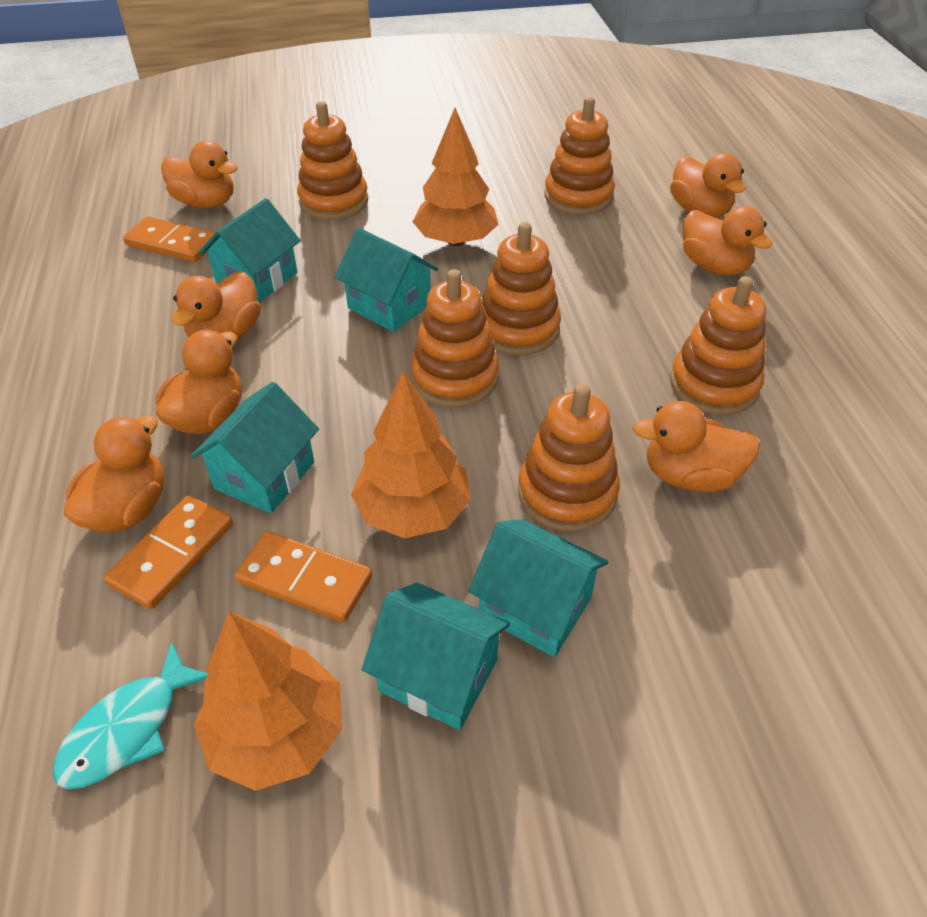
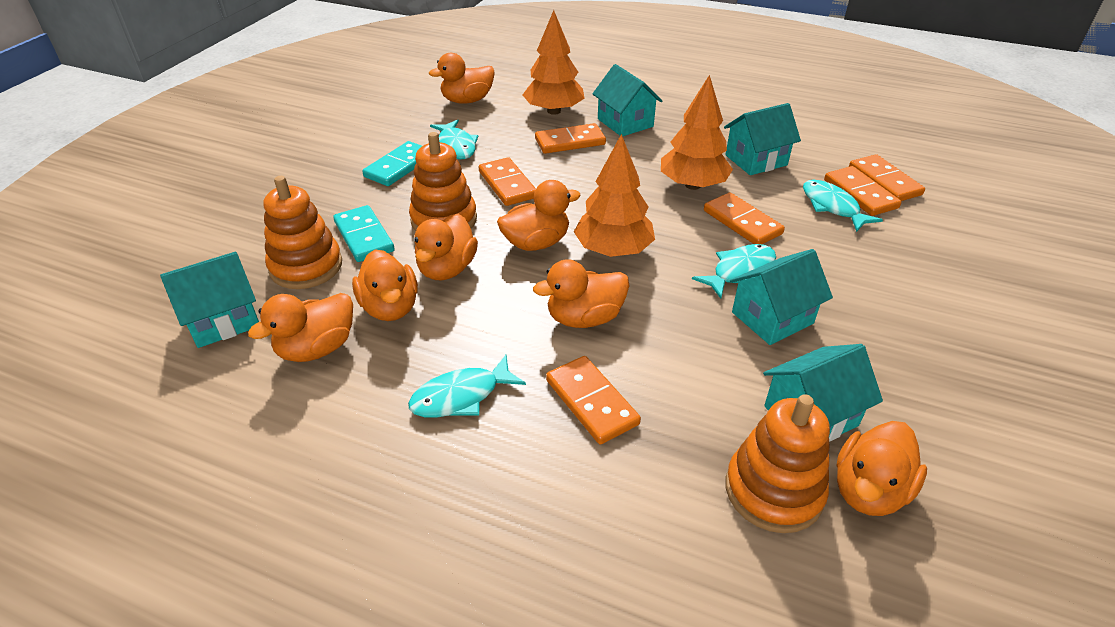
orange domino: 3 -> 6
orange stacking toy: 6 -> 3
turquoise domino: 0 -> 2
turquoise fish: 1 -> 4

